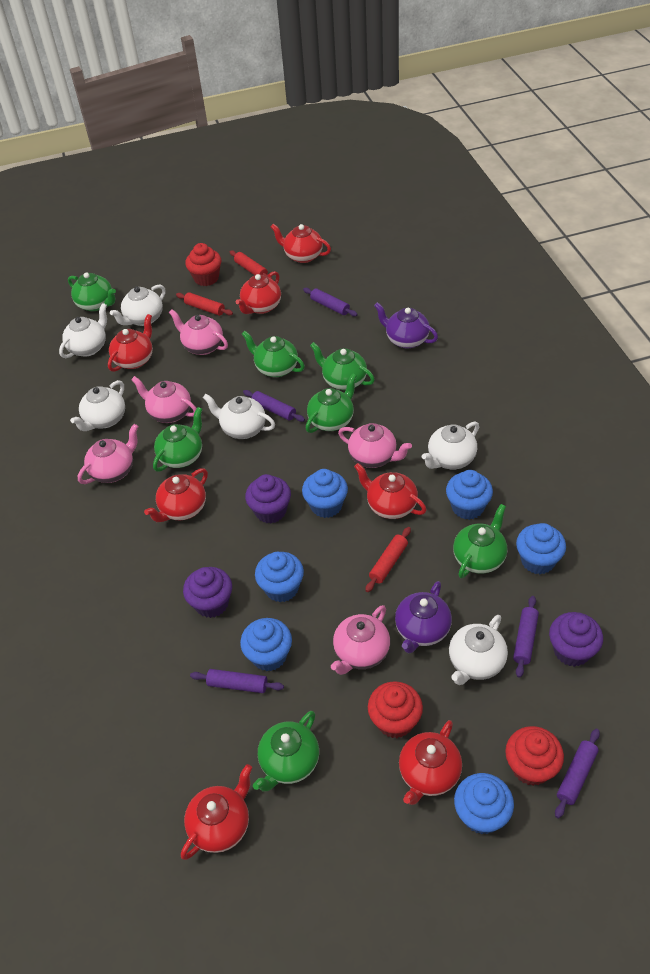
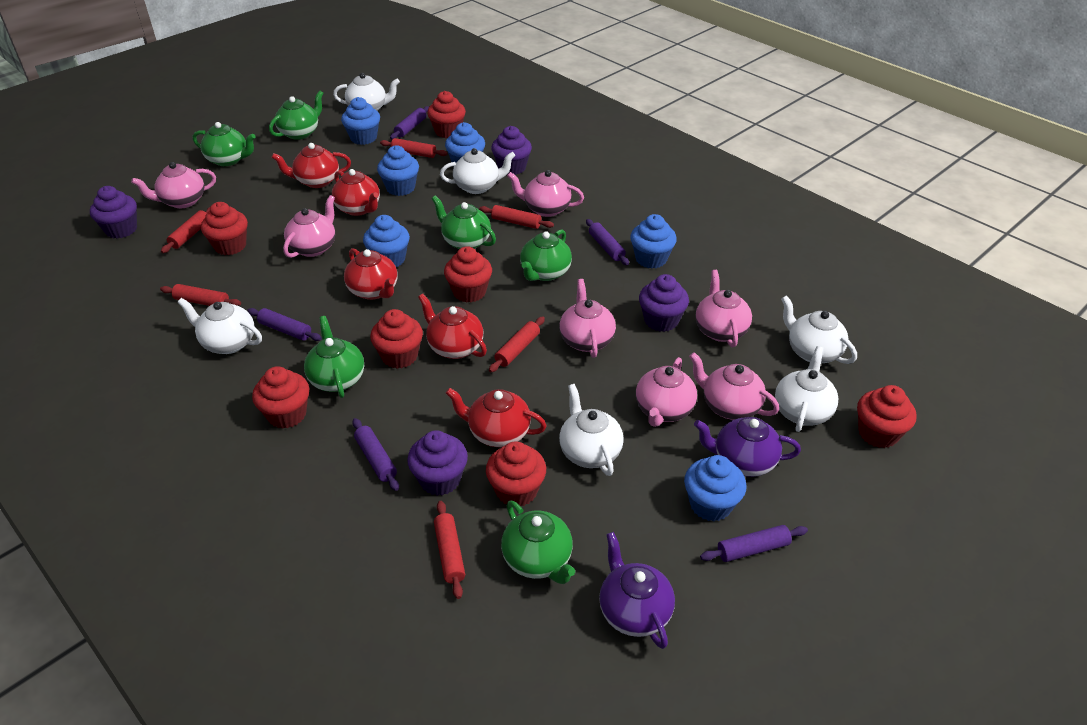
green teapot: 7 -> 6
pink teapot: 5 -> 7
purple cupcake: 3 -> 4
red cupcake: 3 -> 7
red rolling pin: 3 -> 6
red teapot: 7 -> 5

